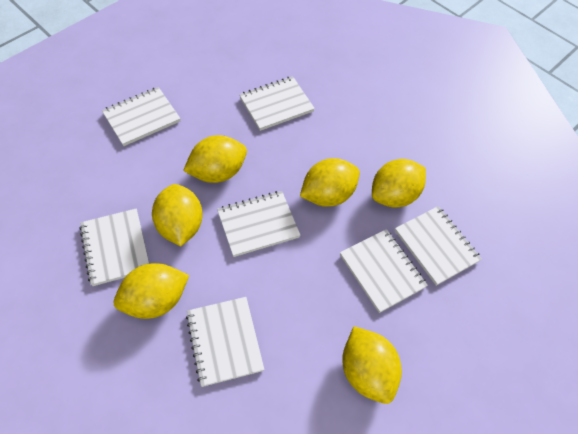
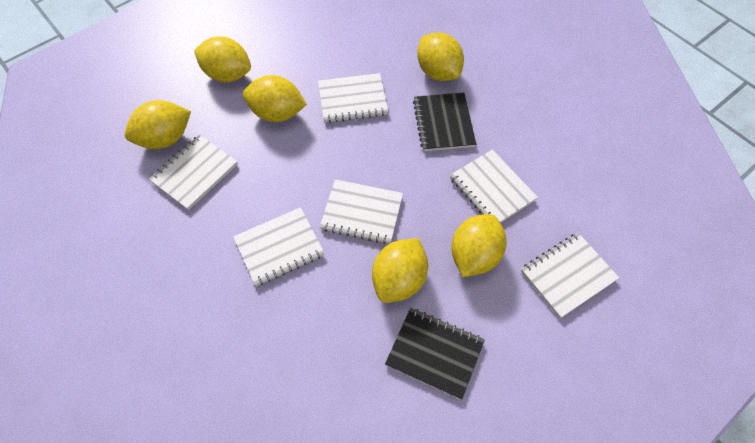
black notebook: 0 -> 2
white notebook: 7 -> 6

